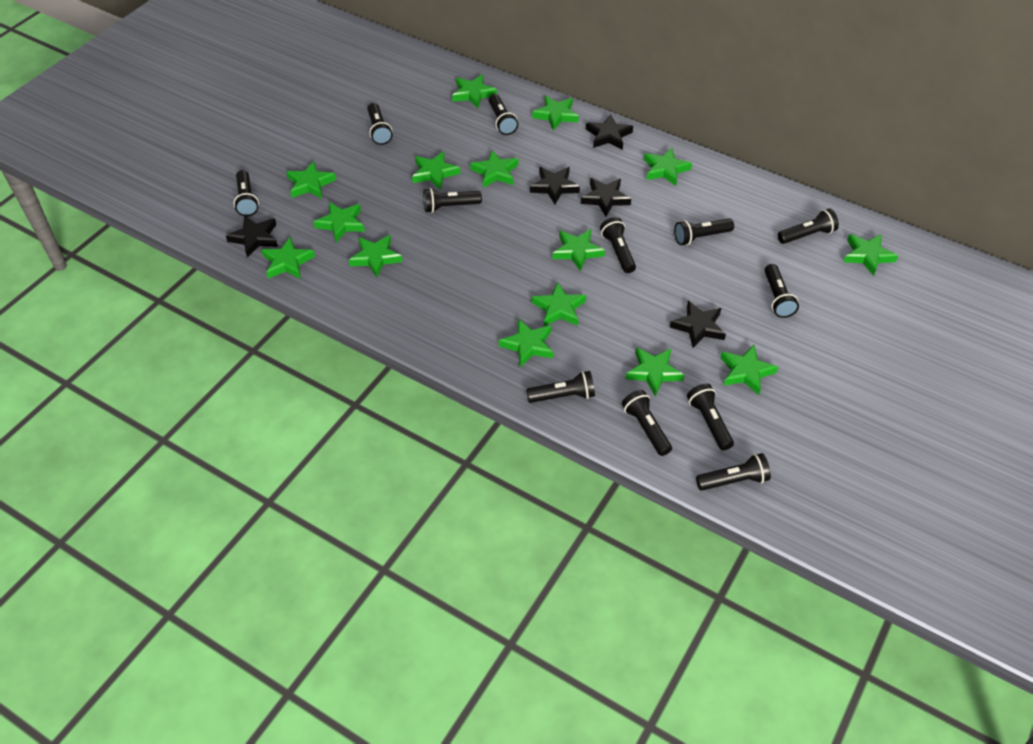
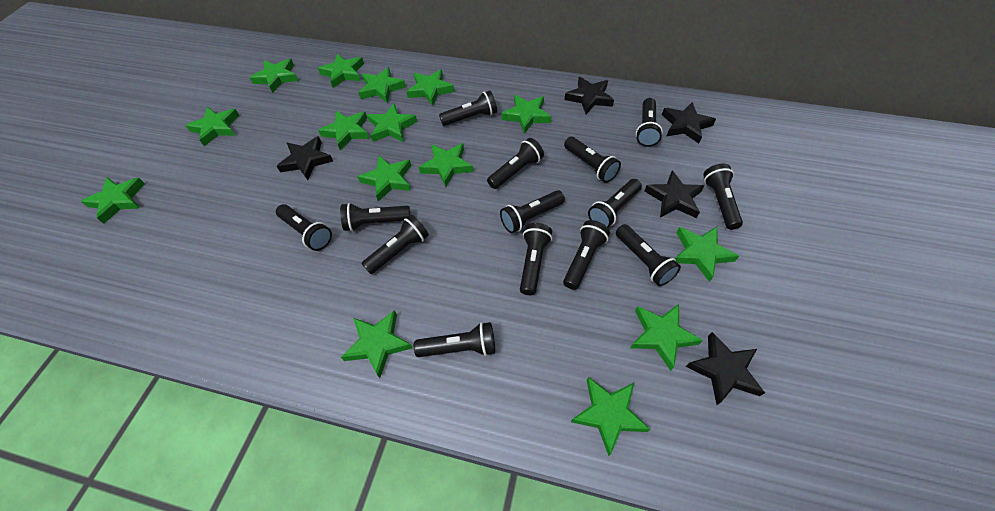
black flashlight: 12 -> 14

